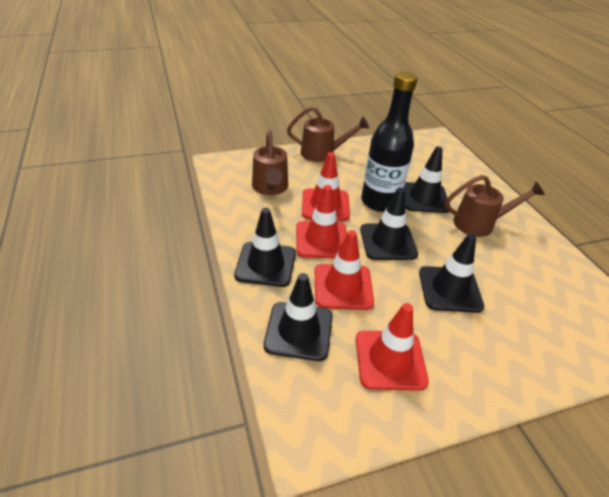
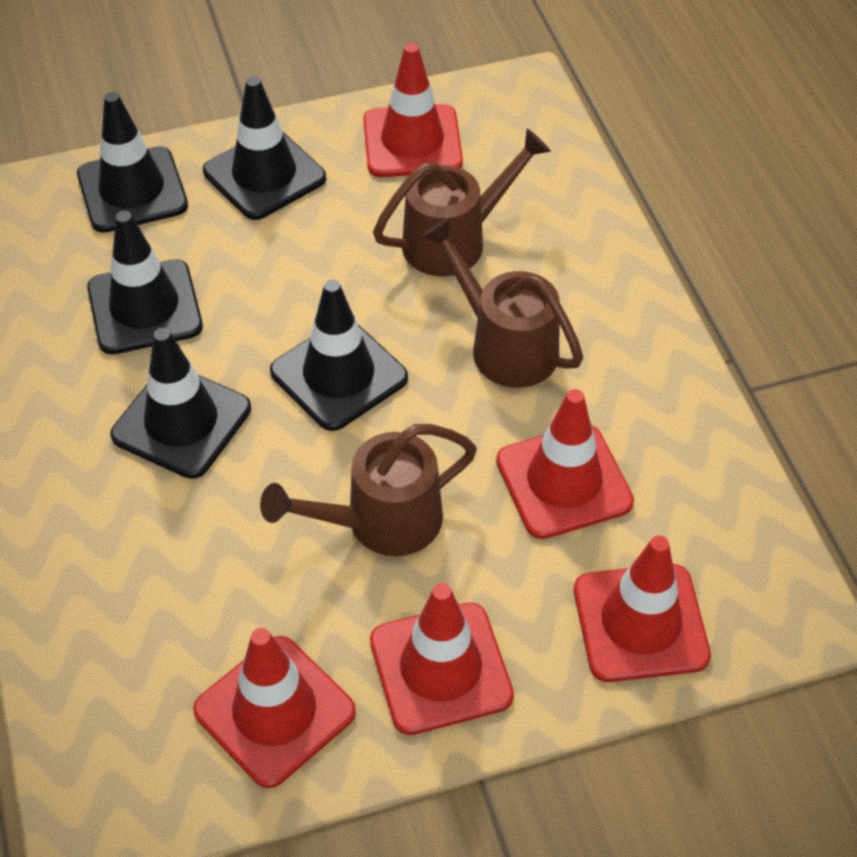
black bottle: 1 -> 0
red traffic cone: 4 -> 5

